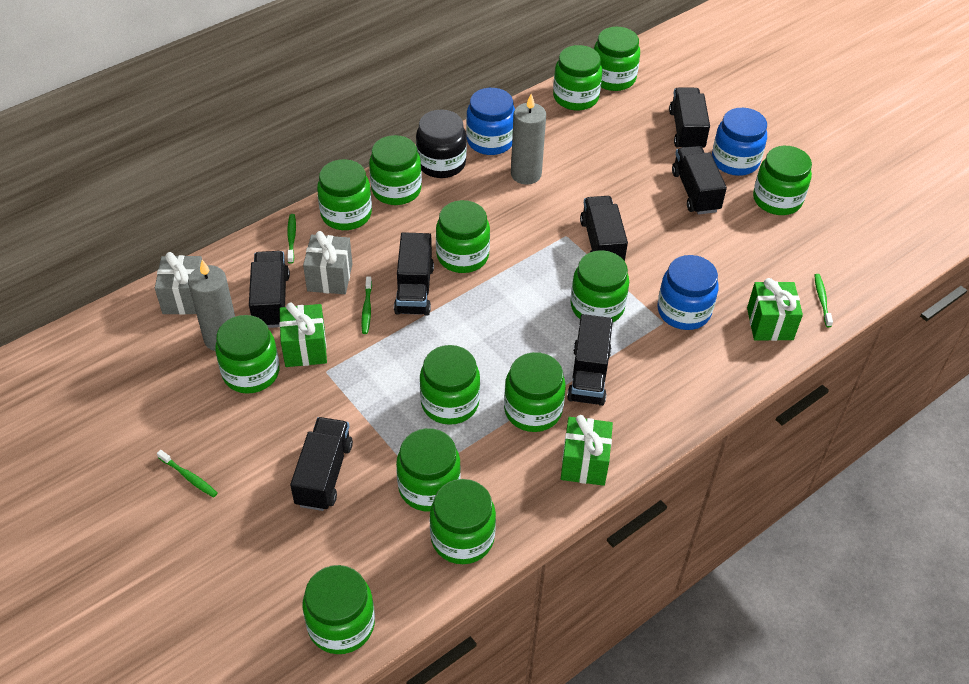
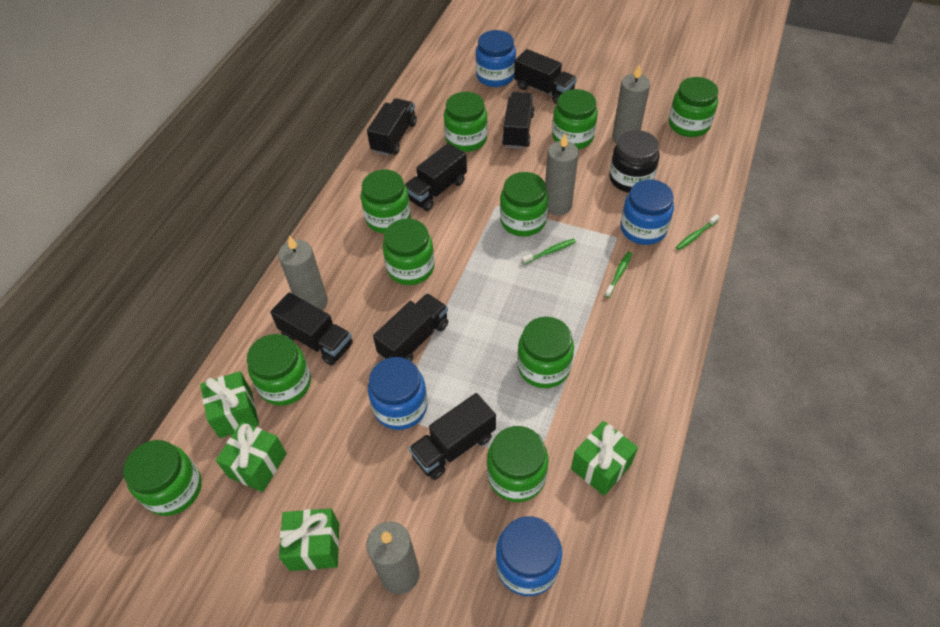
blue jar: 3 -> 4
green gift: 3 -> 4
green jar: 13 -> 10
green toothbrush: 4 -> 3
grey candle: 2 -> 4
grey gift: 2 -> 0

